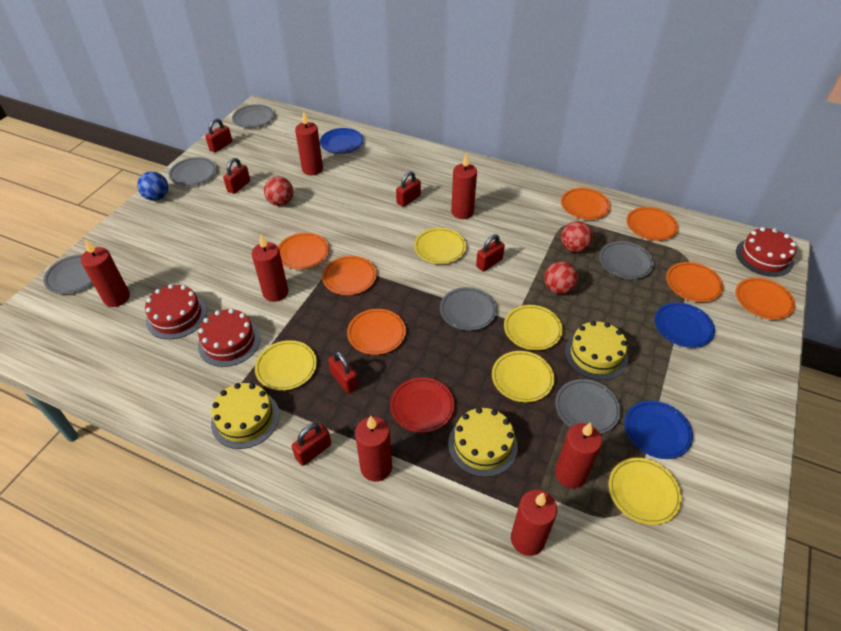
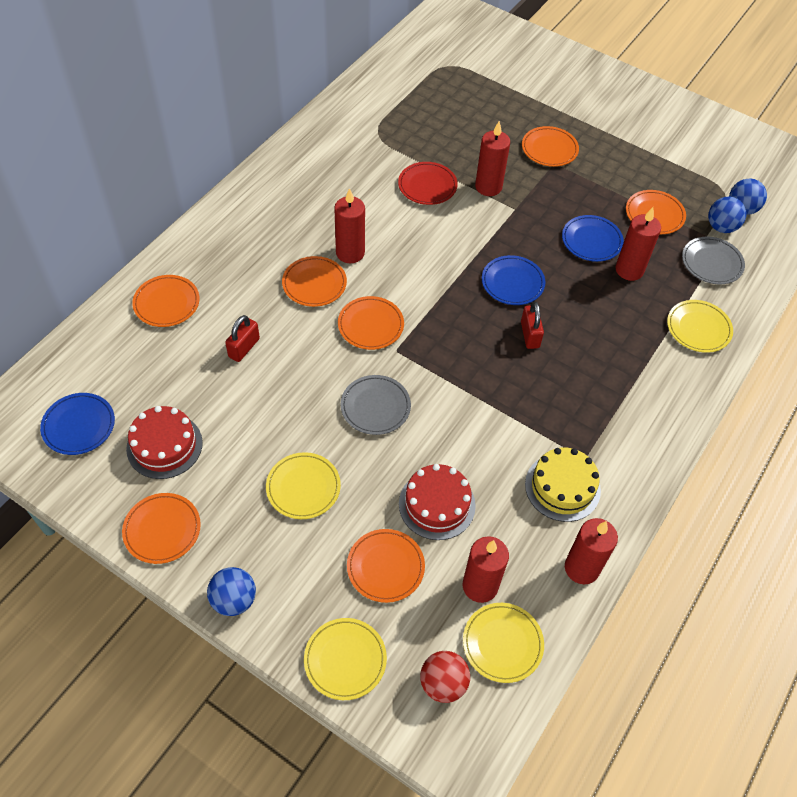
blue ball: 1 -> 3
grey plate: 6 -> 2
red ball: 3 -> 1
red cake: 3 -> 2
red candle: 7 -> 5
red padlock: 6 -> 2
yellow cake: 3 -> 1
yellow plate: 5 -> 4

